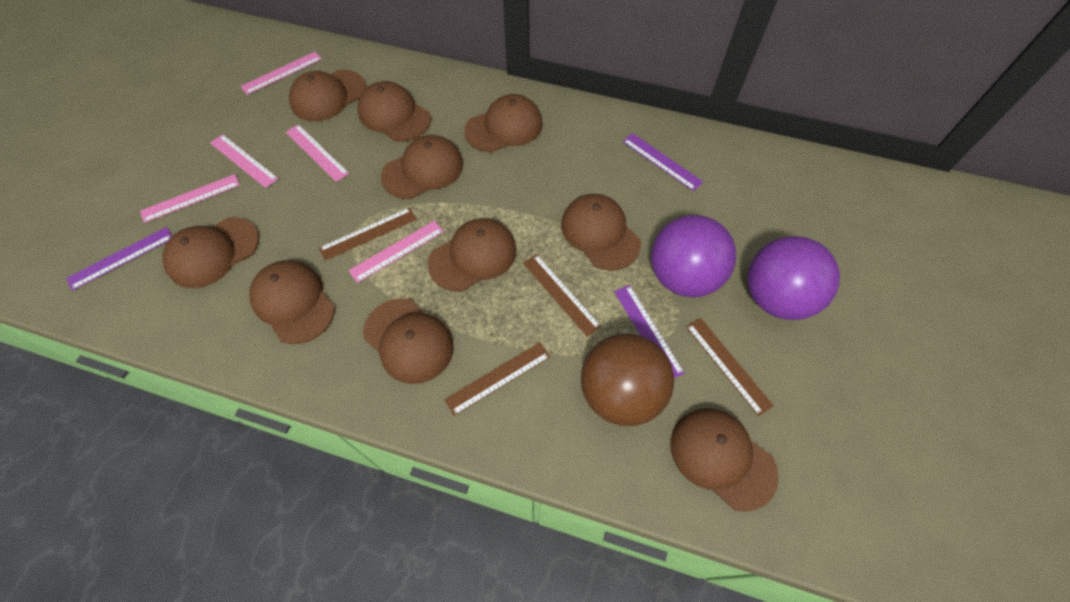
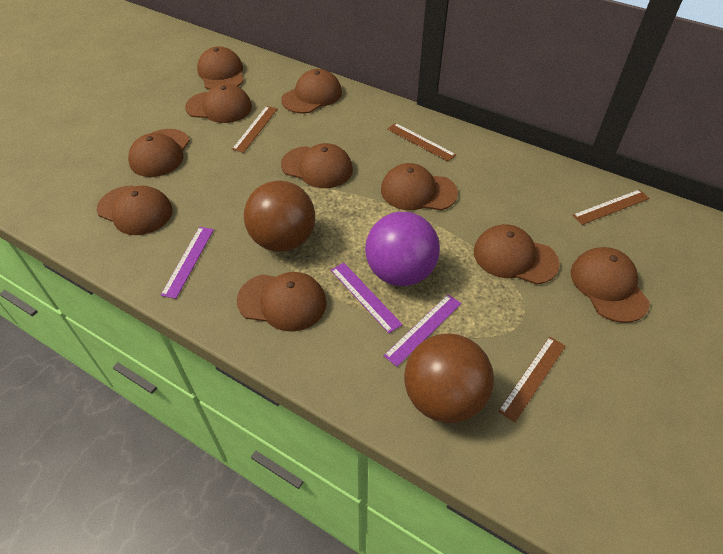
brown ball: 1 -> 2
pink ruler: 5 -> 0
purple ball: 2 -> 1

